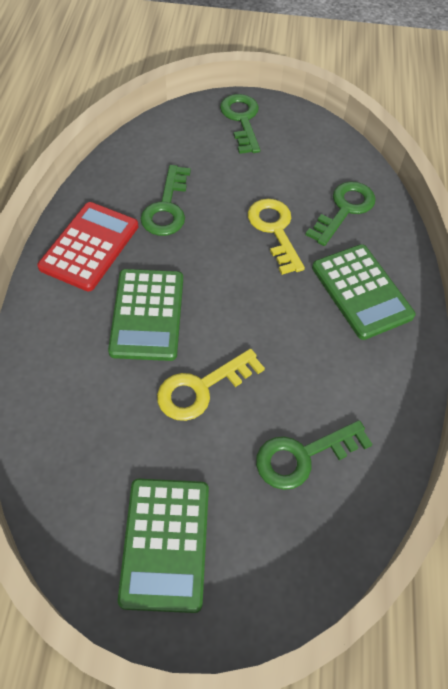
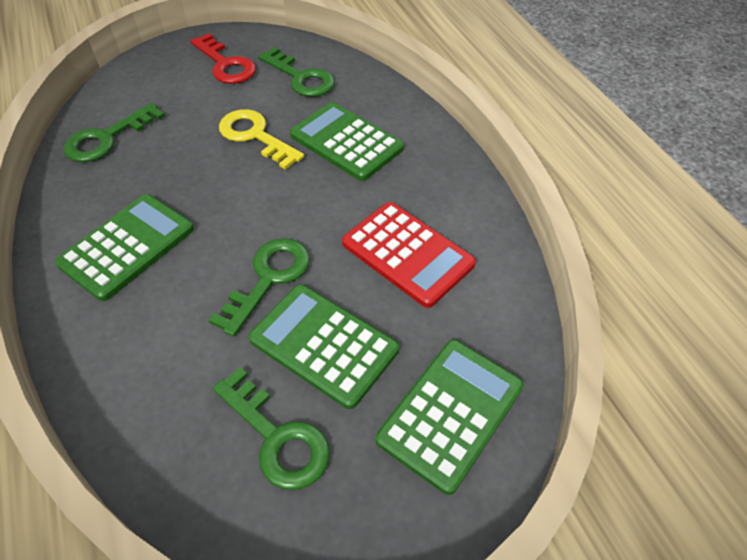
green calculator: 3 -> 4
red key: 0 -> 1
yellow key: 2 -> 1

